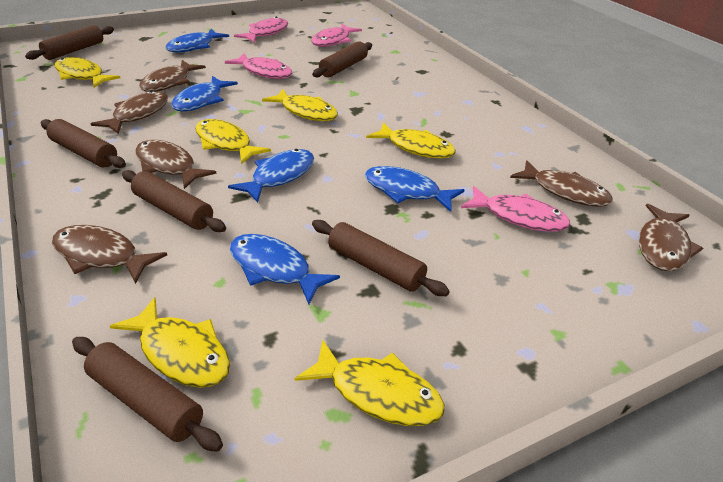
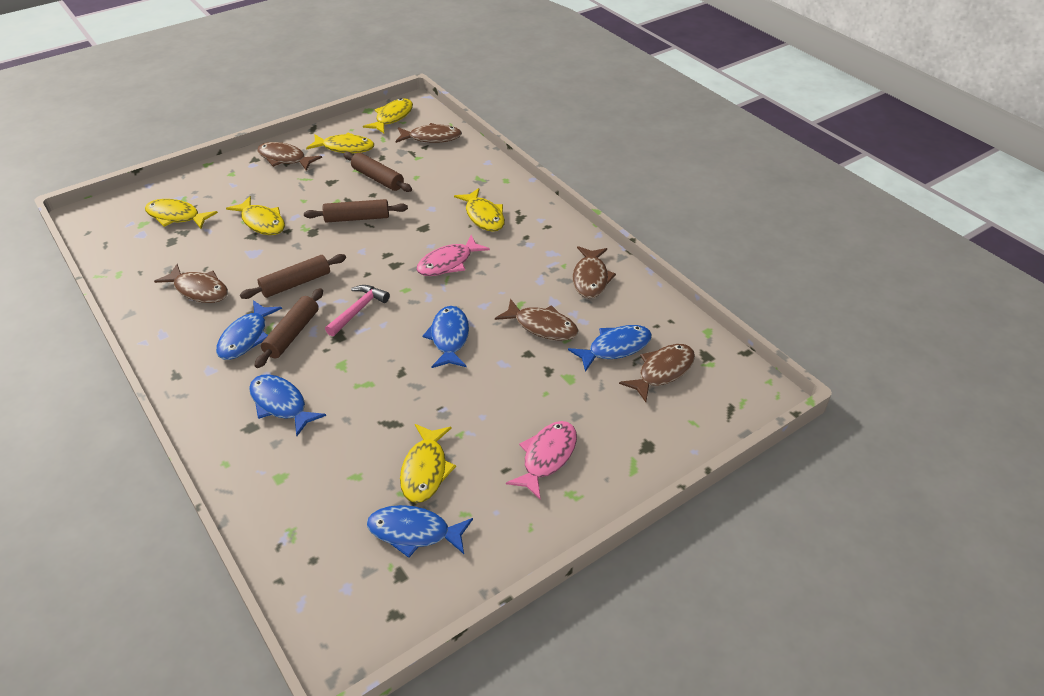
brown rolling pin: 6 -> 4
pink fish: 4 -> 2
pink hammer: 0 -> 1

